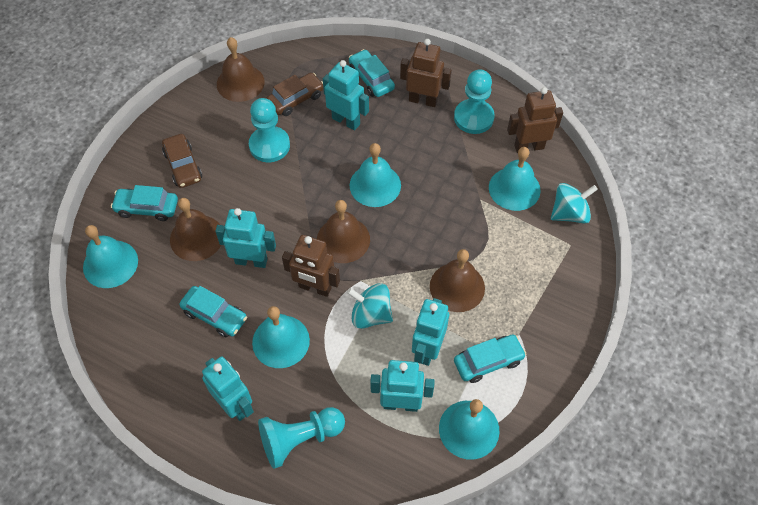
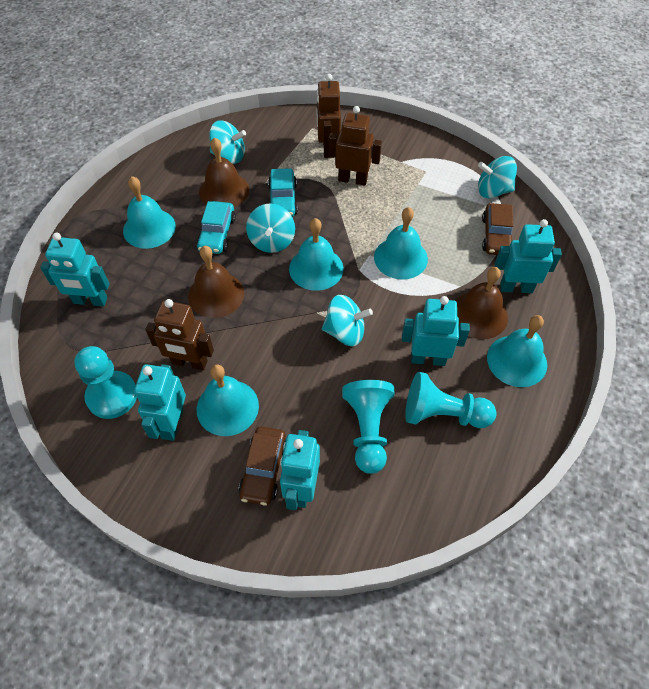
brown bell: 4 -> 3
turquoise car: 4 -> 2
turquoise spinning top: 2 -> 4

